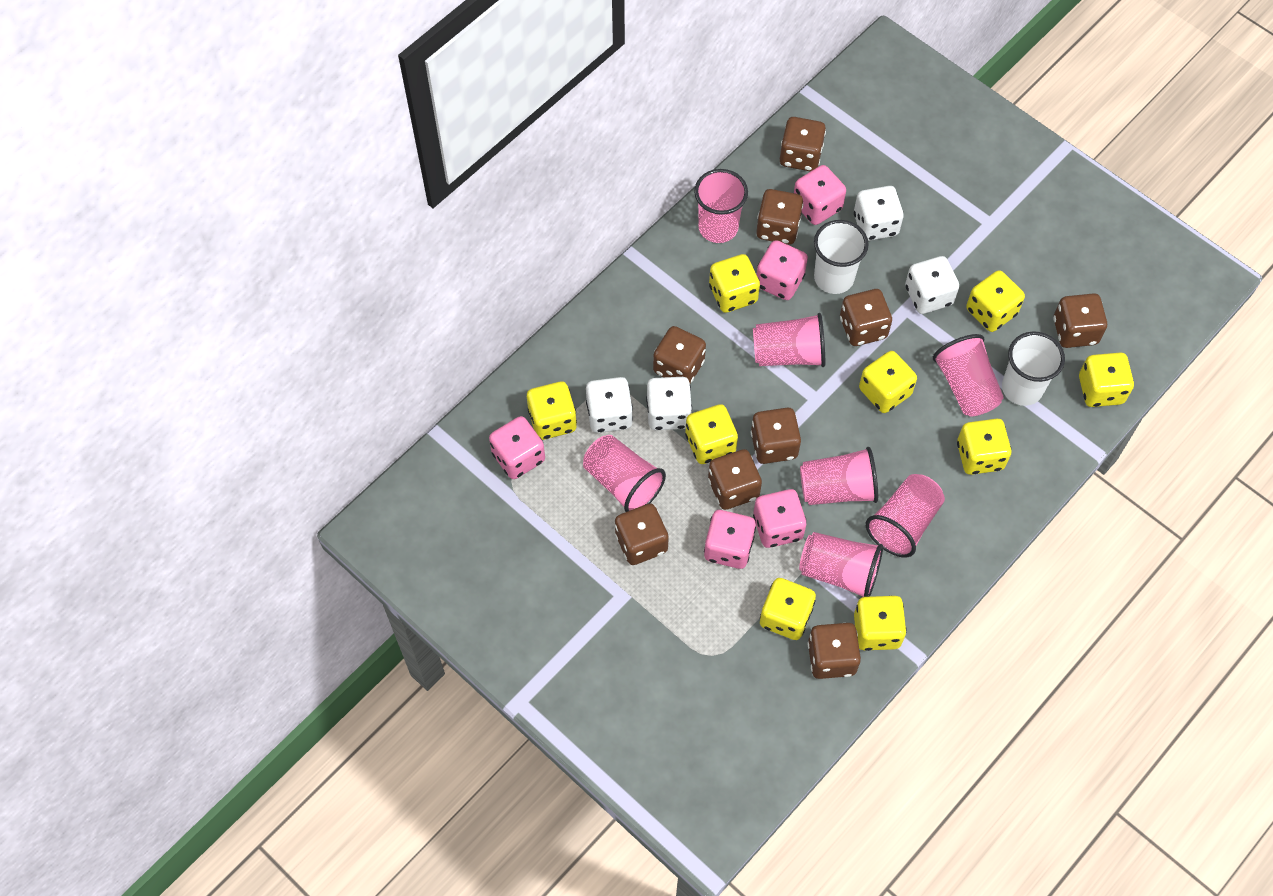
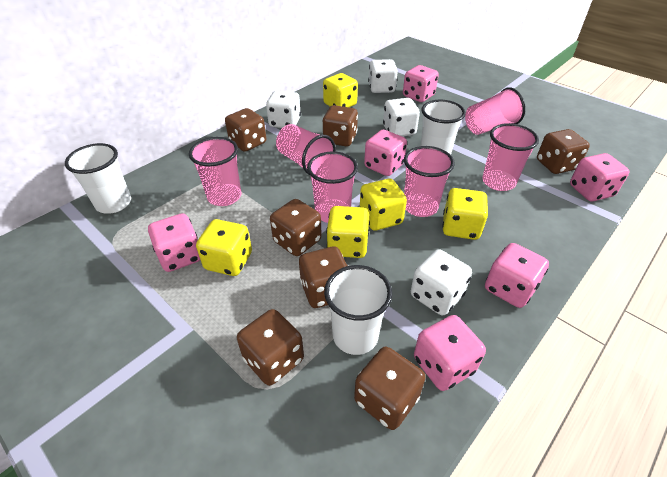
brown dice: 9 -> 7
pink cup: 7 -> 6
pink dice: 5 -> 6
white cup: 2 -> 3
yellow dice: 9 -> 5

